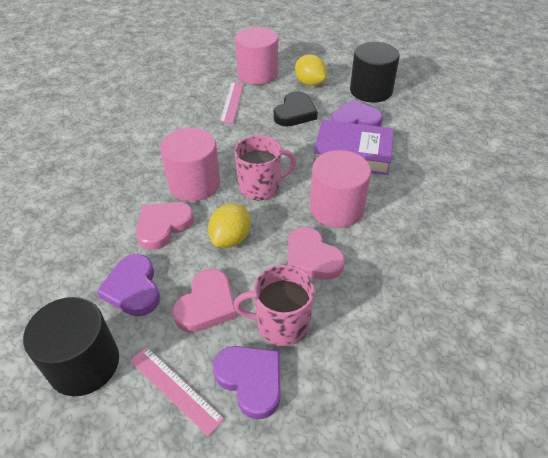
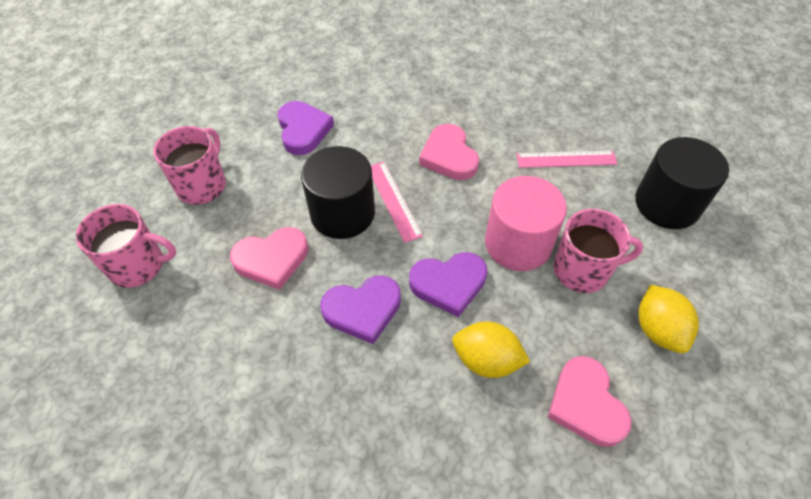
black heart: 1 -> 0
pink cylinder: 3 -> 1
pink mug: 2 -> 3
purple book: 1 -> 0

